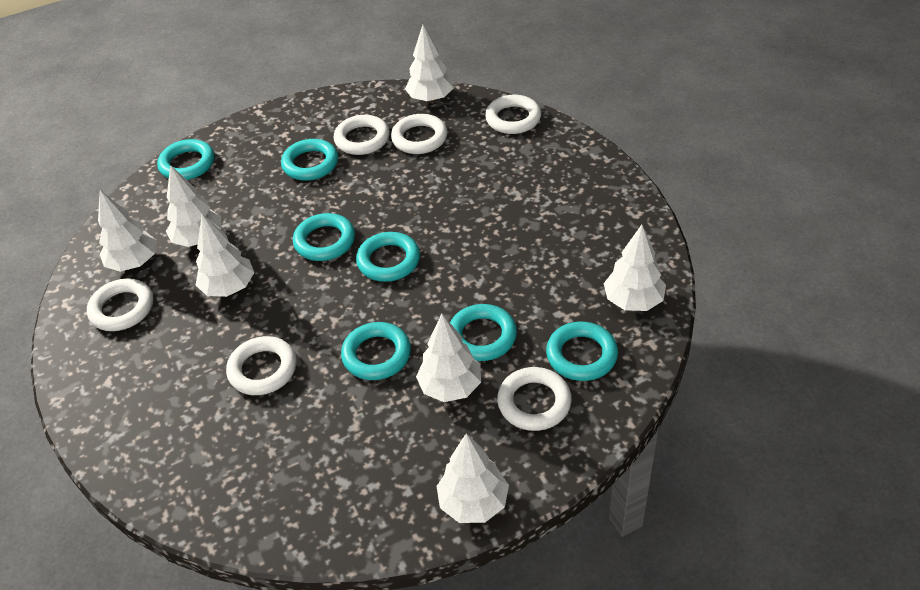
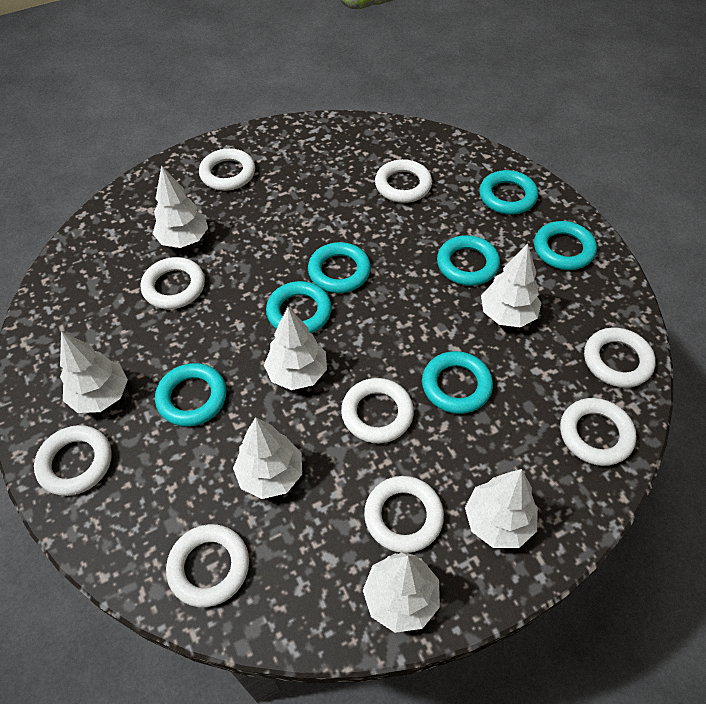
white ring: 6 -> 9

